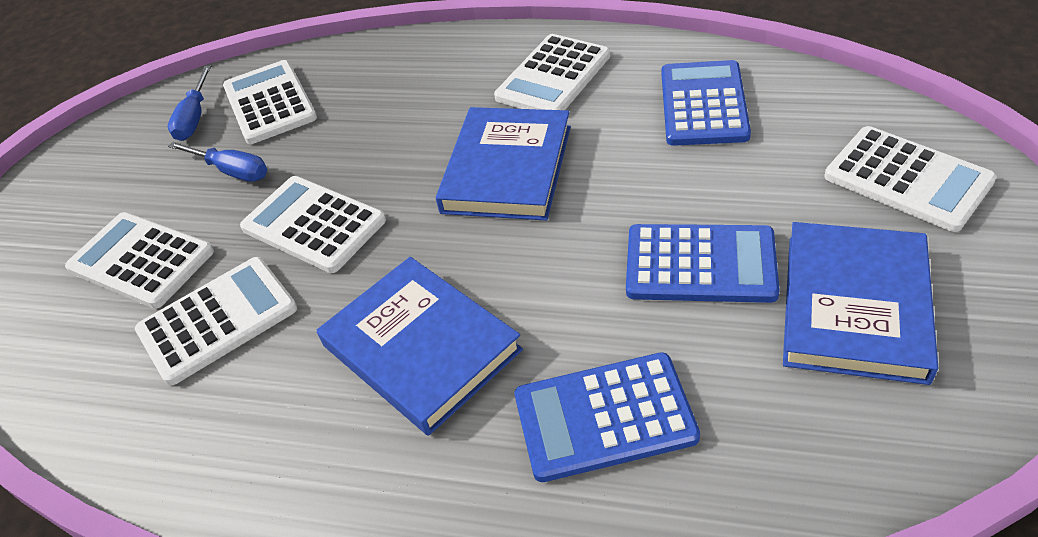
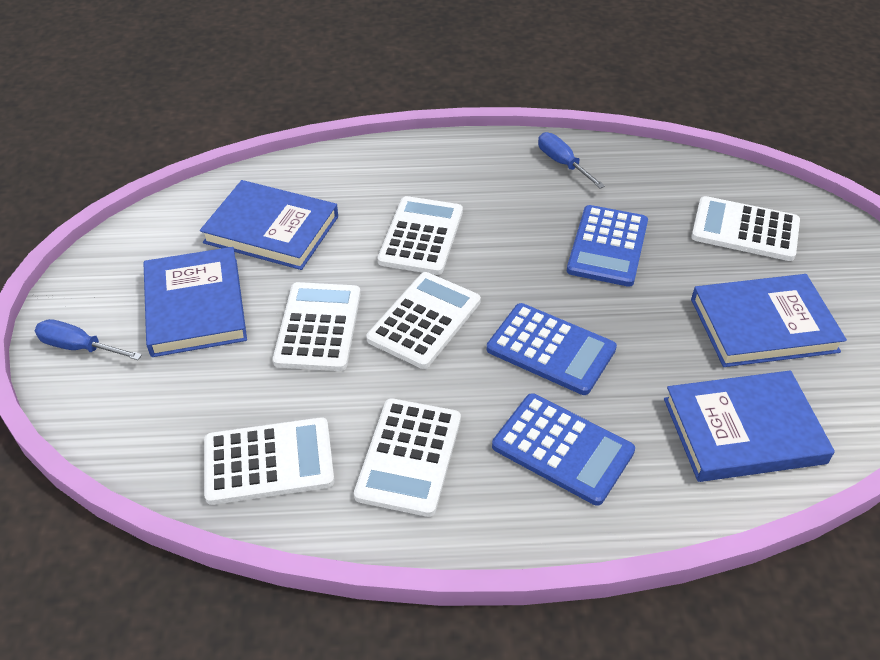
blue book: 3 -> 4

